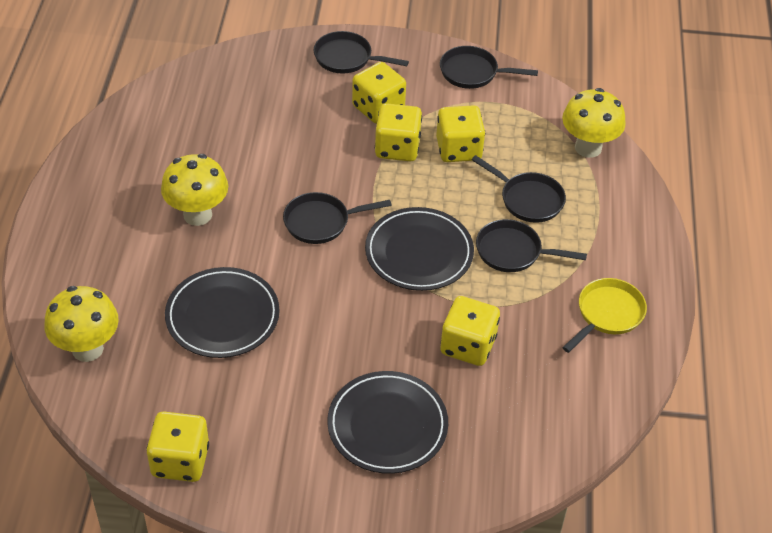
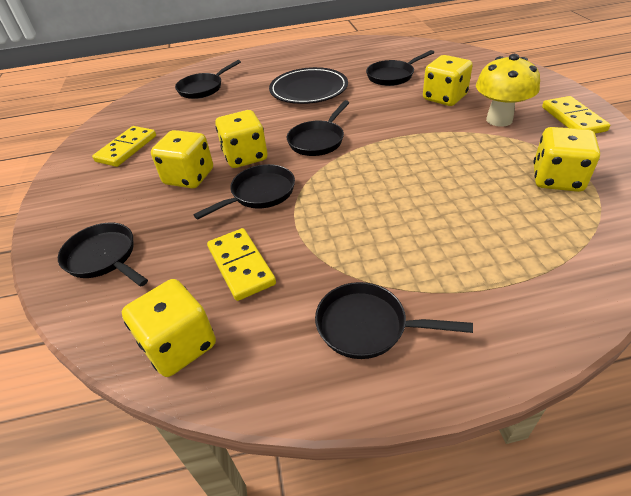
black pan: 5 -> 6
black plate: 3 -> 1
yellow domino: 0 -> 3
yellow mushroom: 3 -> 1
yellow pan: 1 -> 0

